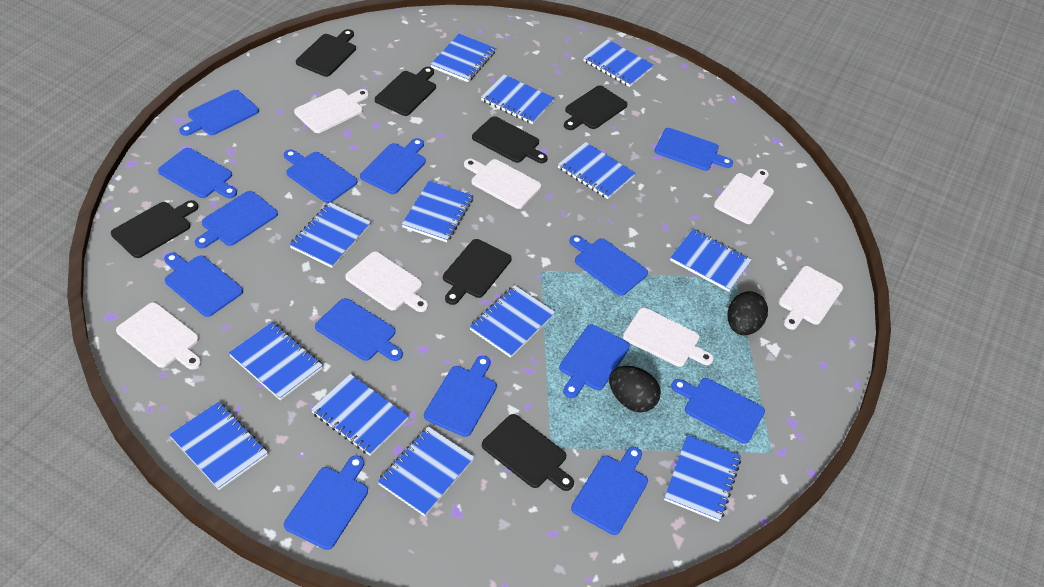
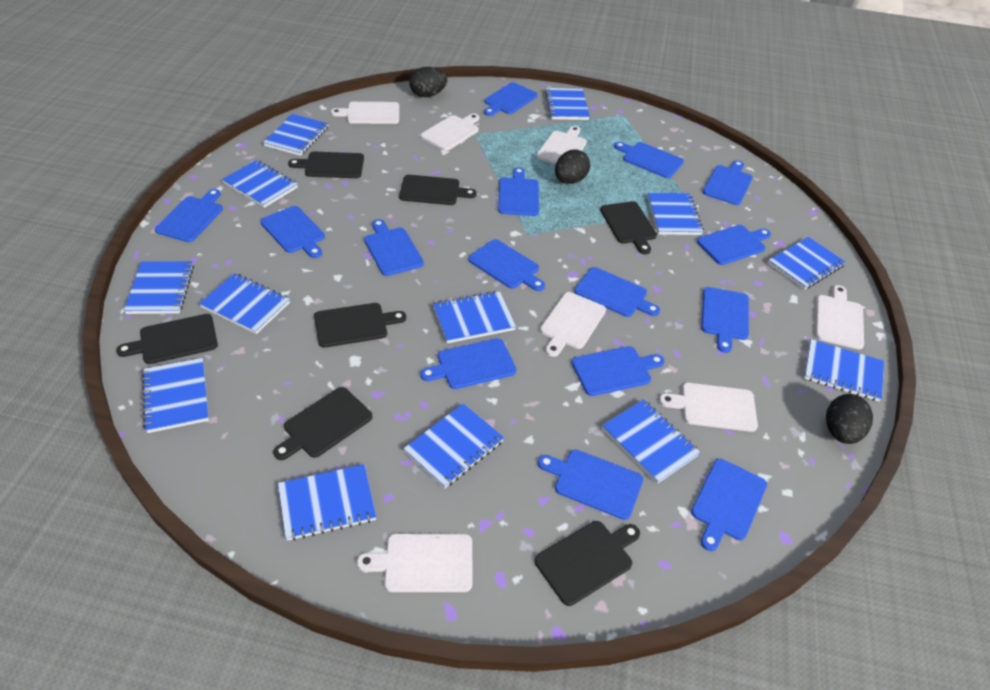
black egg: 2 -> 3
blue cutting board: 14 -> 15

